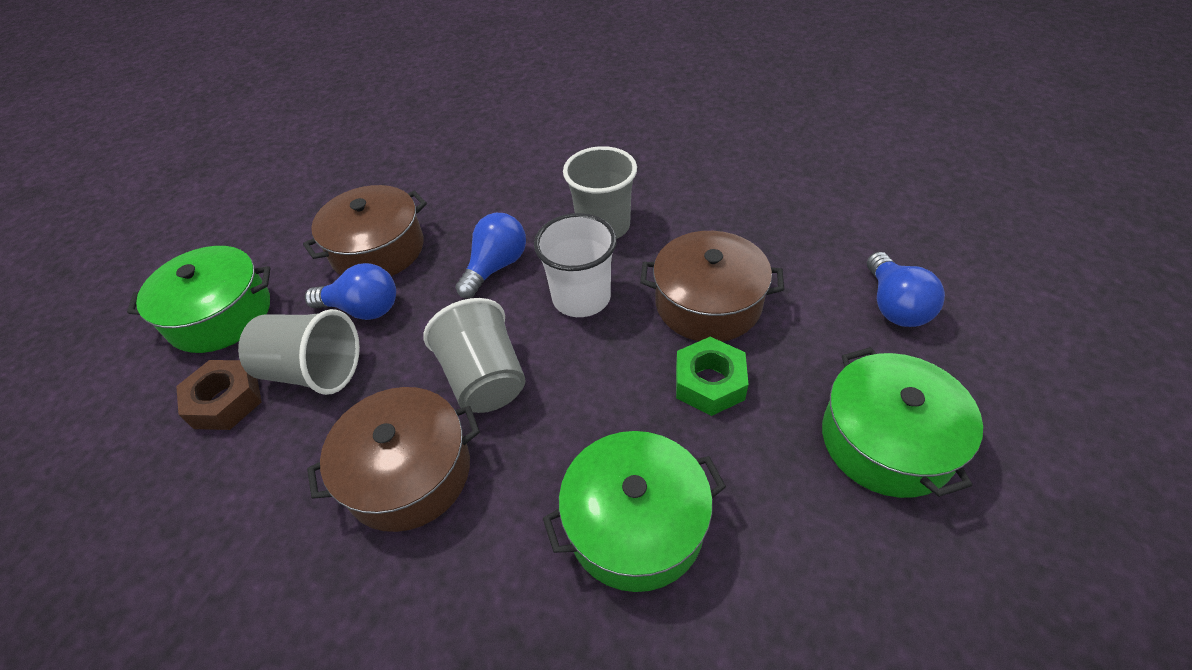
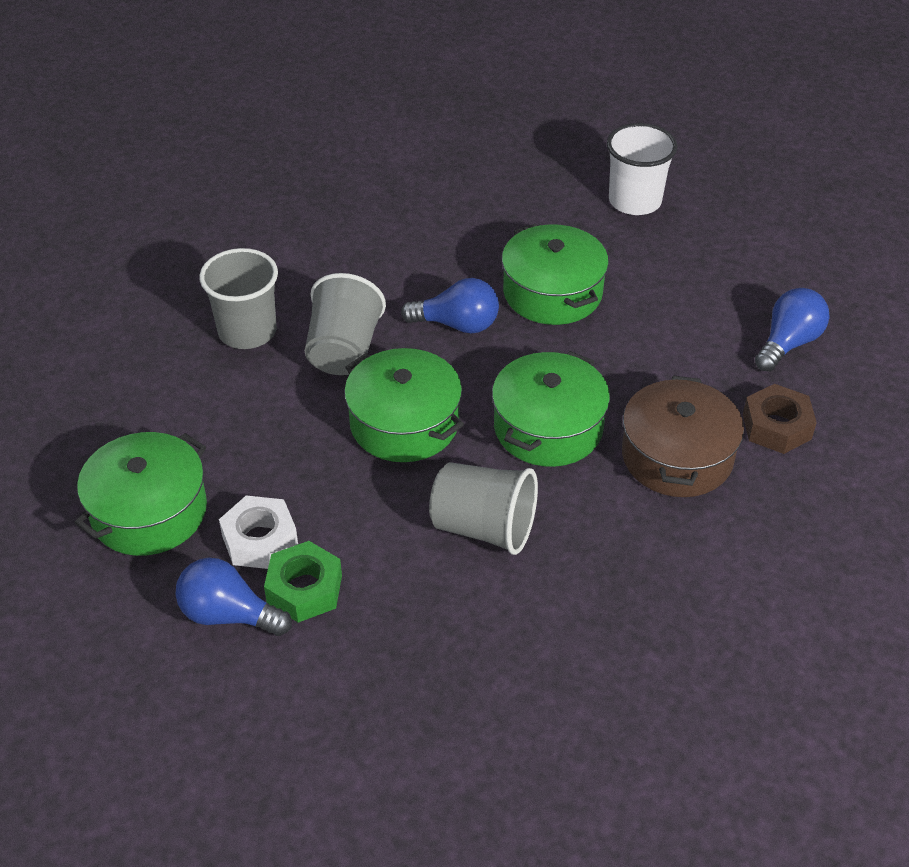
brown pot: 3 -> 1
green pot: 3 -> 4
white nut: 0 -> 1

